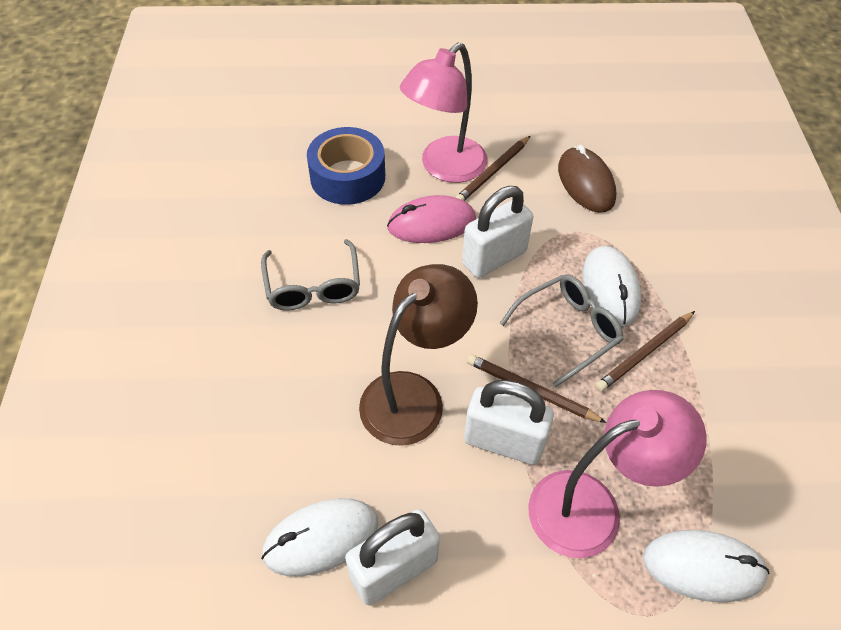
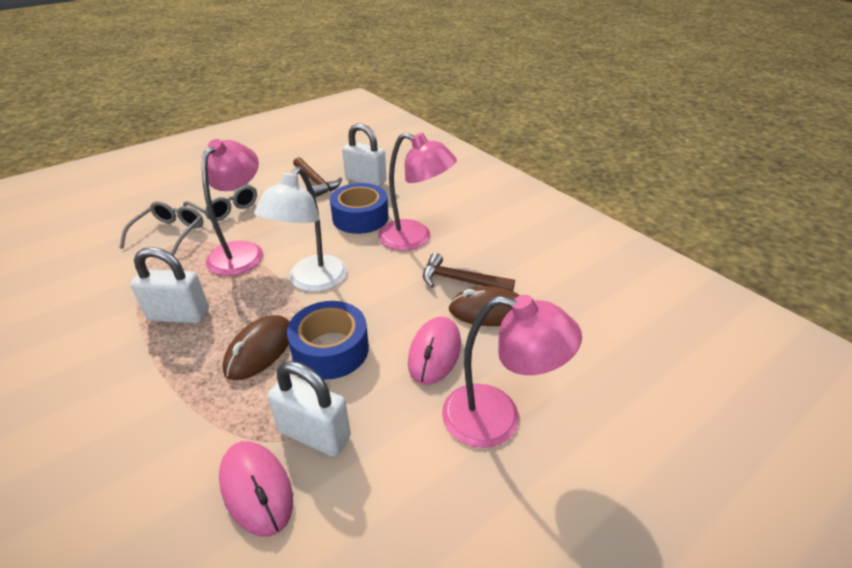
blue tape: 1 -> 2
brown hammer: 0 -> 2
brown lamp: 1 -> 0
brown mouse: 1 -> 2
brown pencil: 3 -> 0
pink lamp: 2 -> 3
pink mouse: 1 -> 2
white lamp: 0 -> 1
white mouse: 3 -> 0

